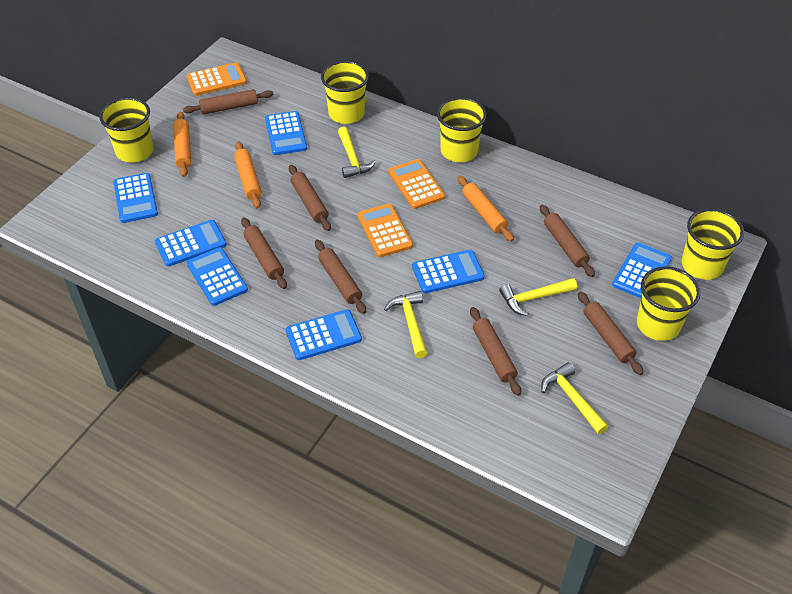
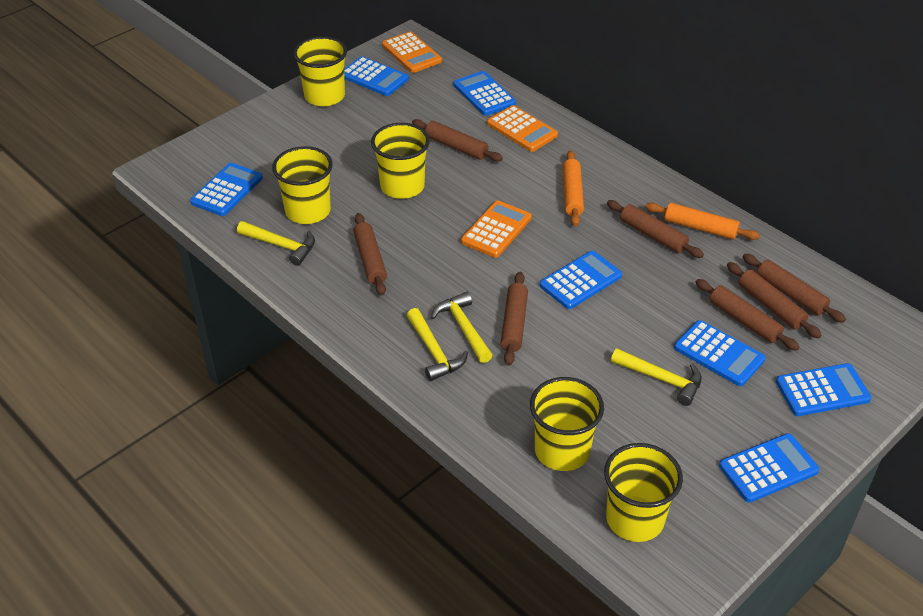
orange rolling pin: 3 -> 2

